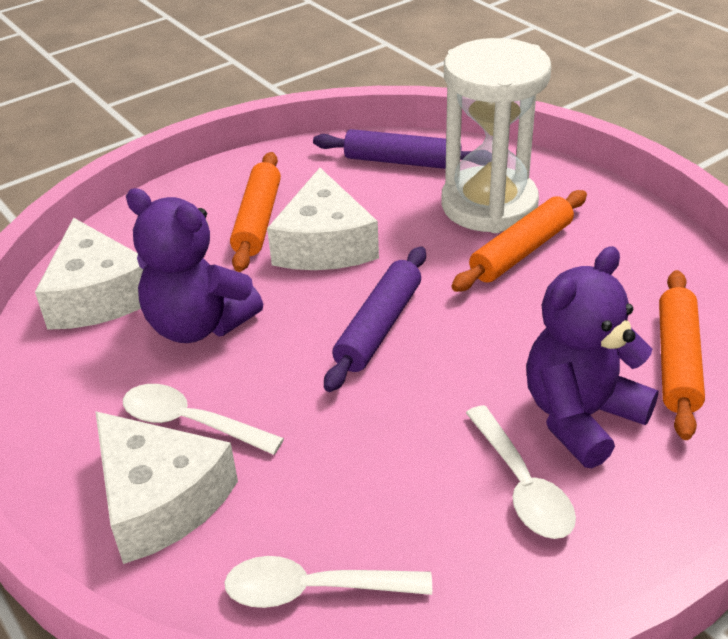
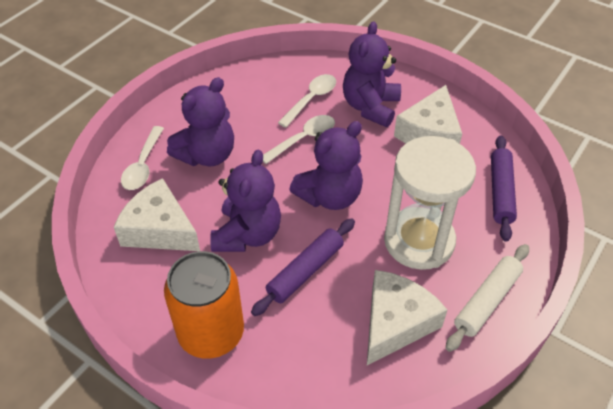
orange can: 0 -> 1
orange rolling pin: 3 -> 0
purple teddy bear: 2 -> 4
white rolling pin: 0 -> 1

